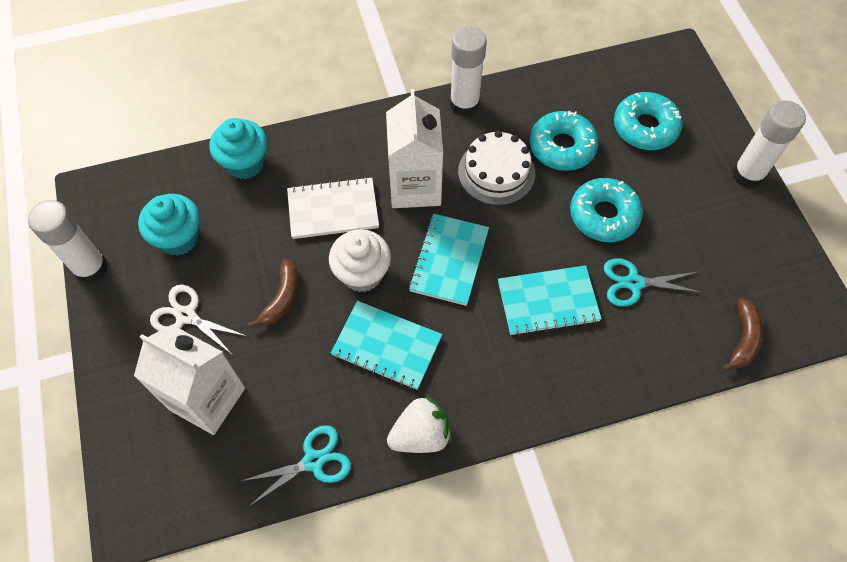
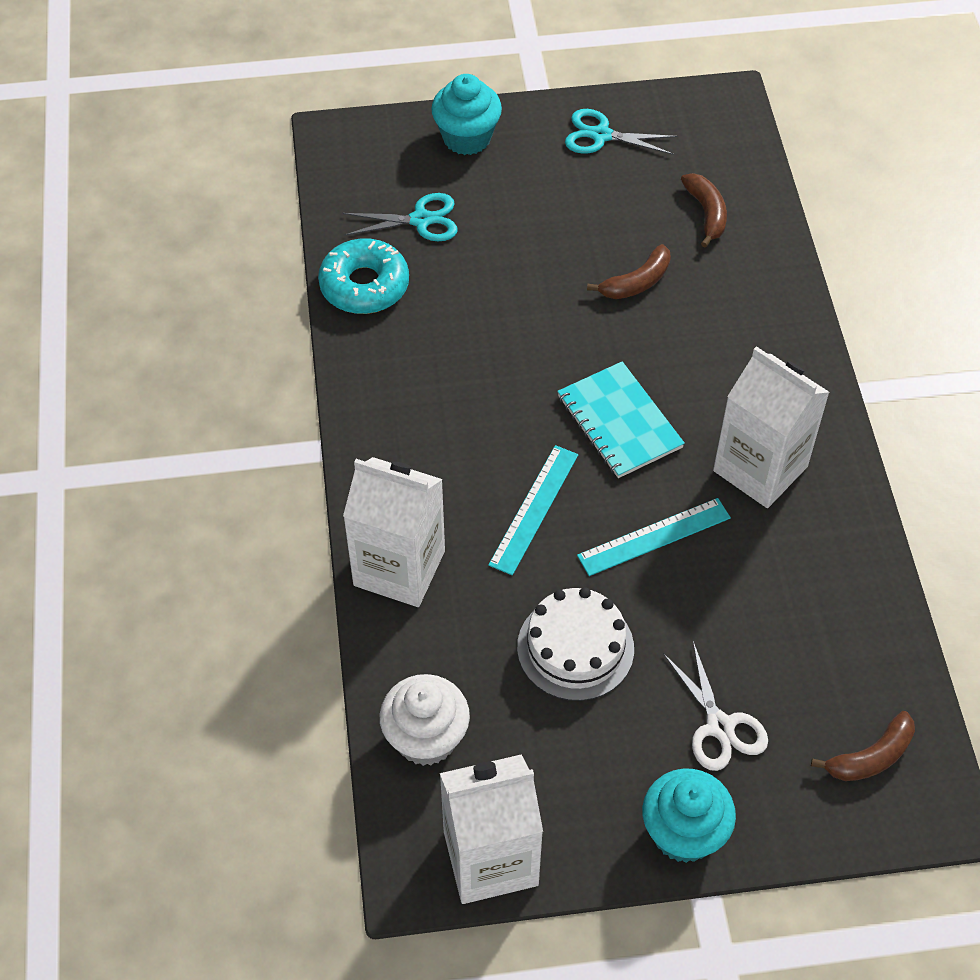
brown banana: 2 -> 3
turquoise donut: 3 -> 1
turquoise notebook: 3 -> 1
turquoise ruler: 0 -> 2
white carton: 2 -> 3
white glue stick: 3 -> 0
white notebook: 1 -> 0
white strawberry: 1 -> 0

